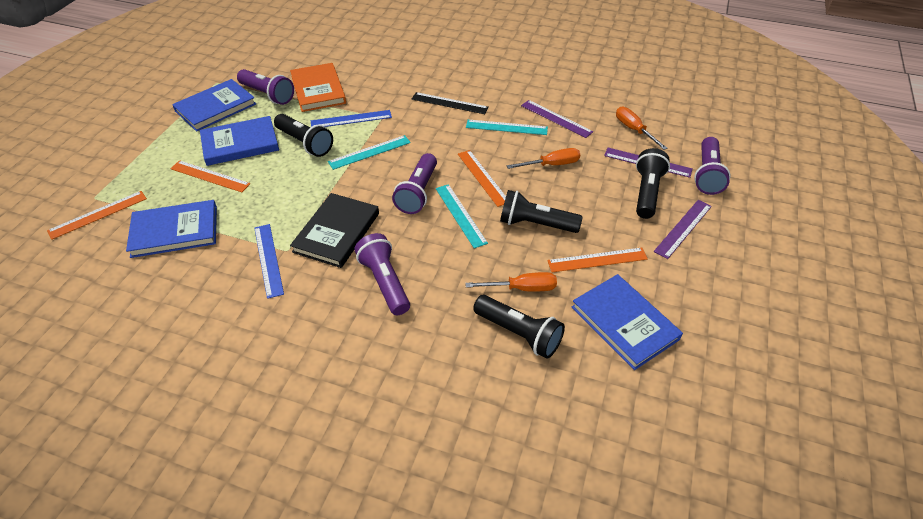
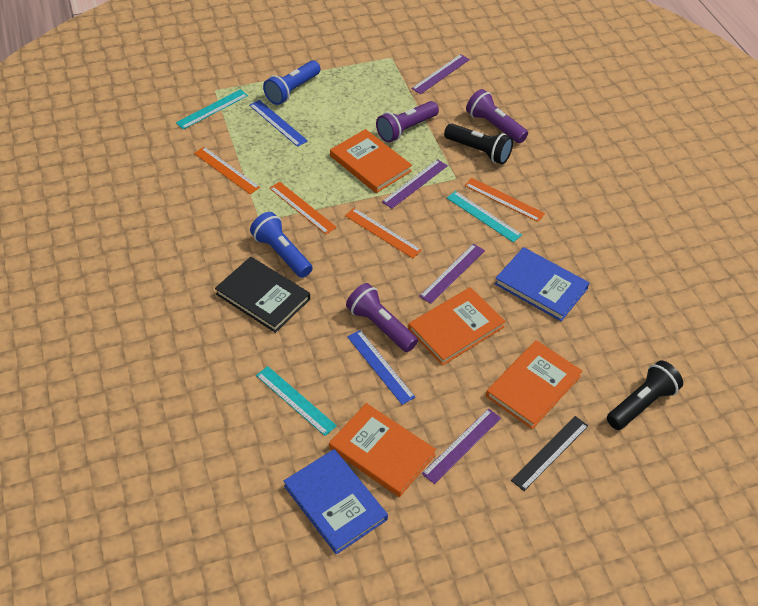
black flashlight: 4 -> 2
blue book: 4 -> 2
blue flashlight: 0 -> 2
orange book: 1 -> 4
orange screwdriver: 3 -> 0
purple flashlight: 4 -> 3
purple ruler: 3 -> 4

